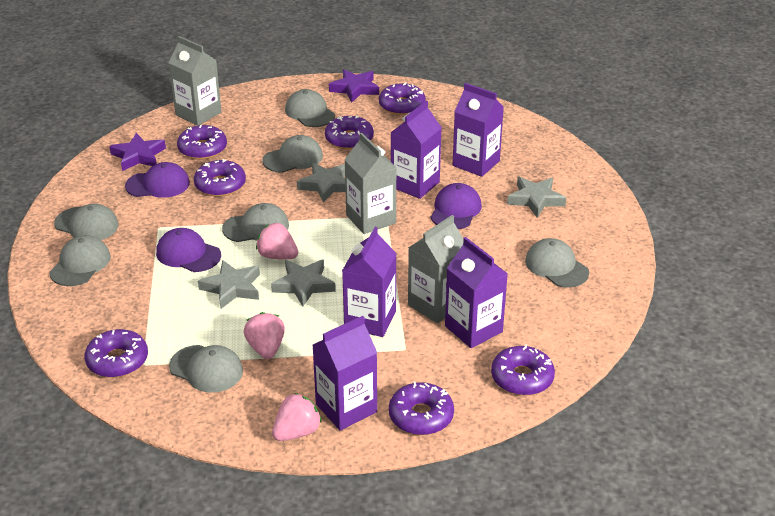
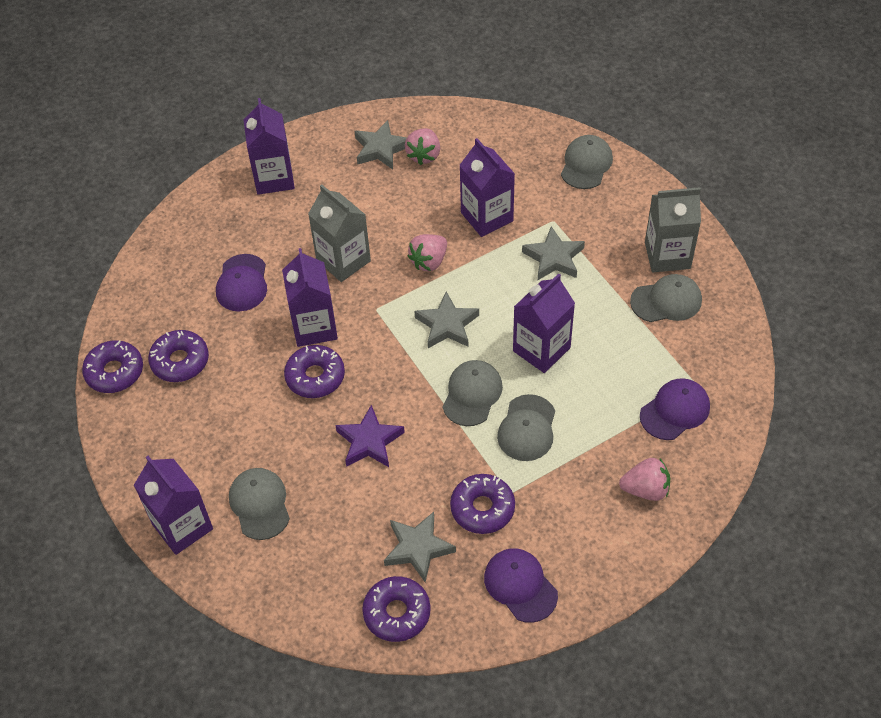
grey cap: 7 -> 5
grey carton: 3 -> 2
purple donut: 7 -> 5
purple star: 2 -> 1

